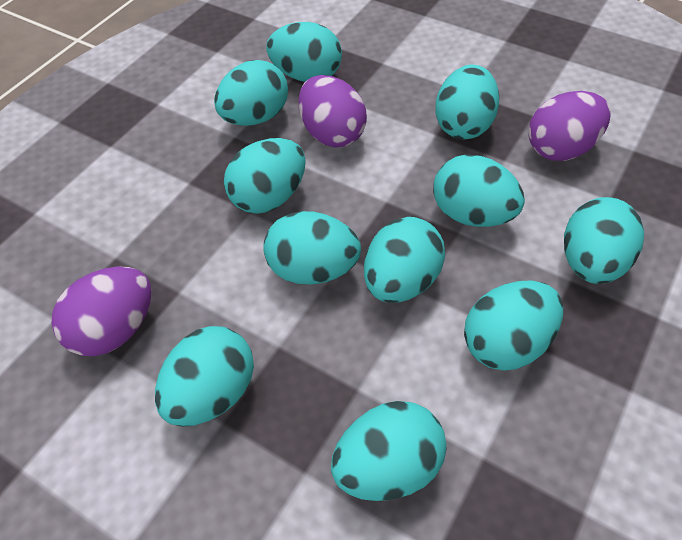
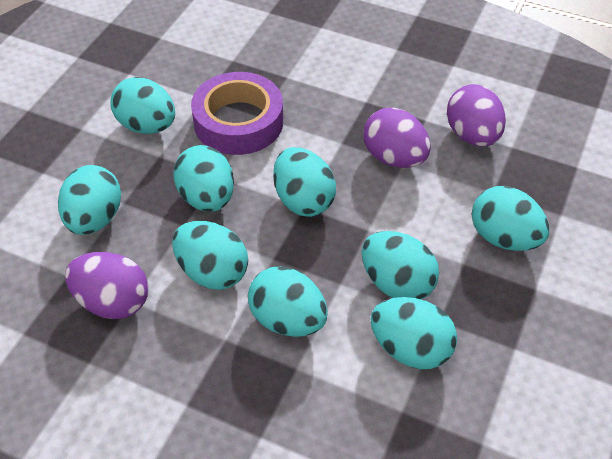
purple tape: 0 -> 1
turquoise egg: 11 -> 9

